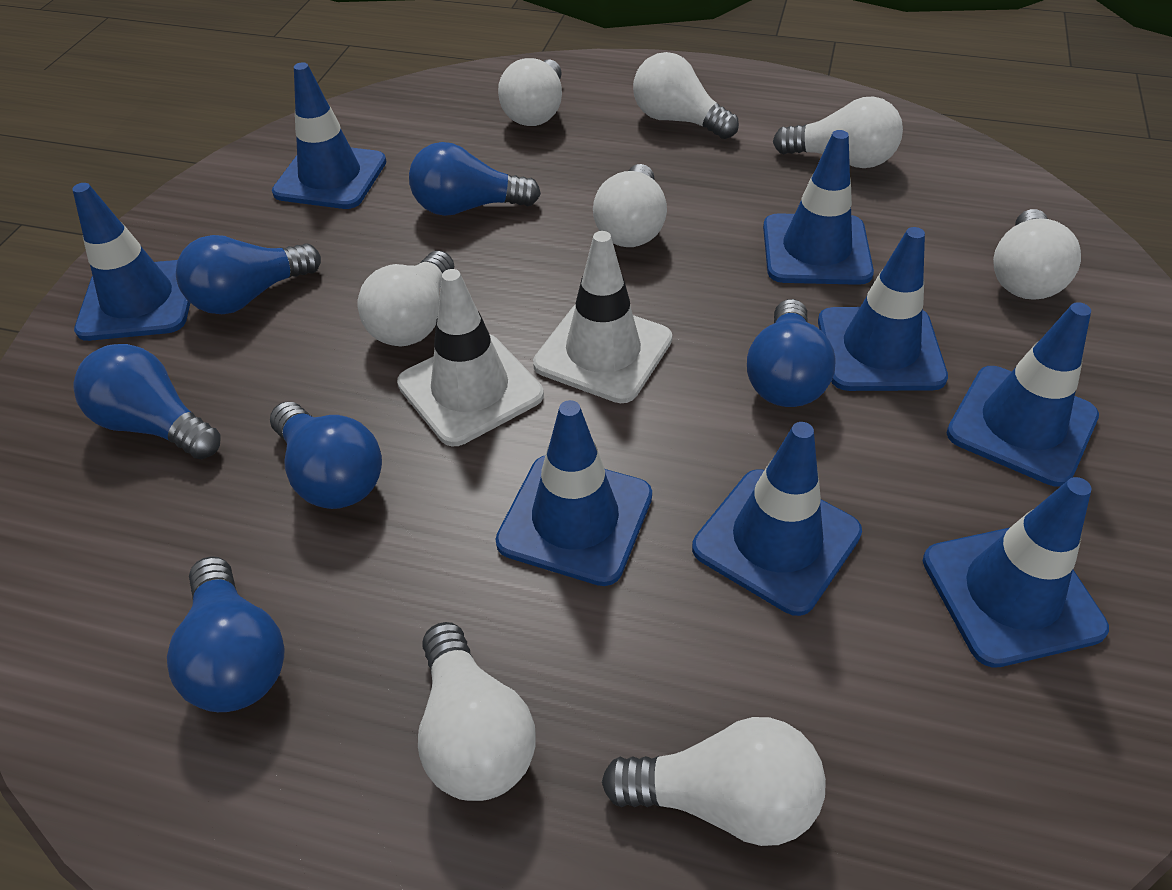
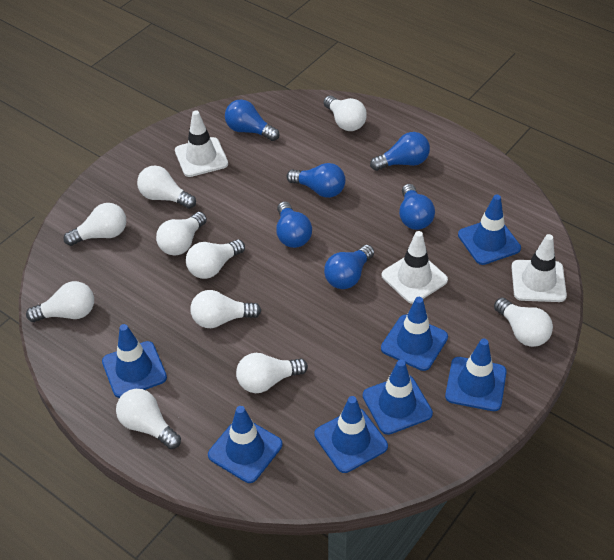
blue traffic cone: 8 -> 7
white light bulb: 8 -> 10
white traffic cone: 2 -> 3

